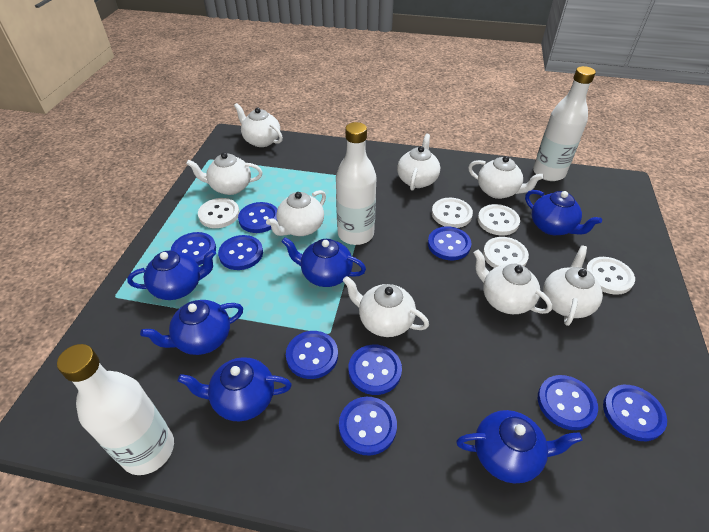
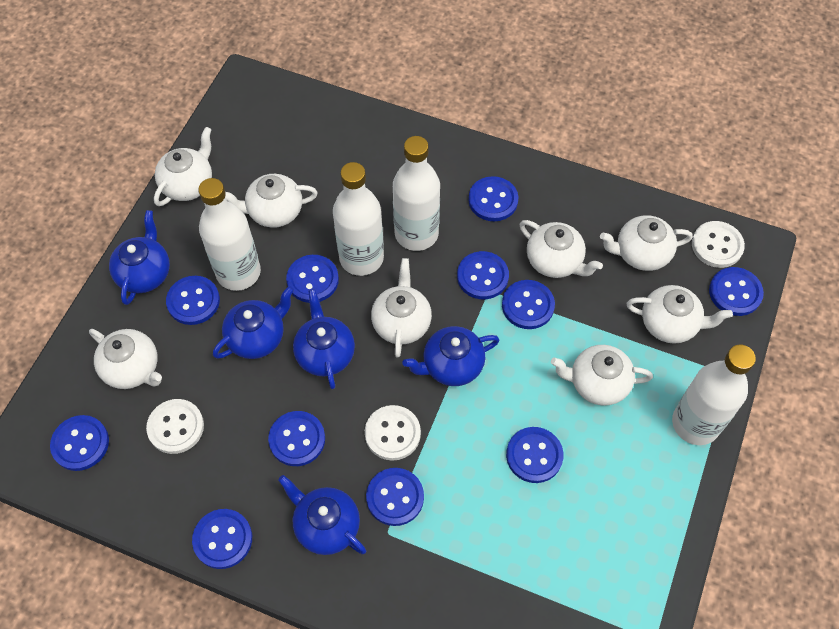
blue button: 9 -> 11
blue teapot: 6 -> 5
white bottle: 3 -> 4
white button: 5 -> 3

